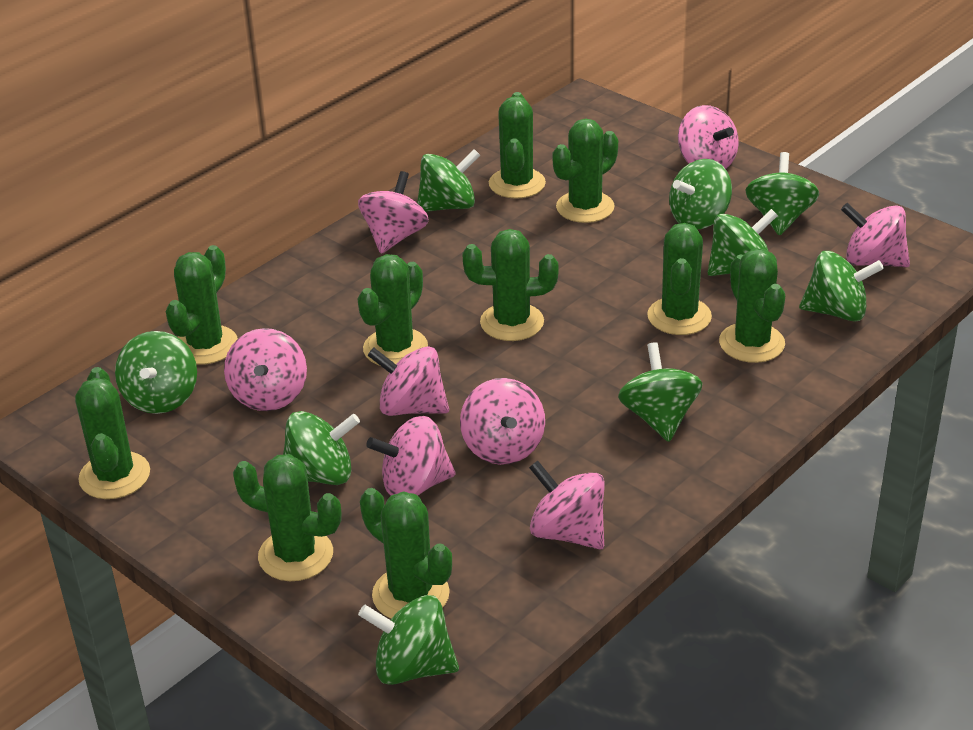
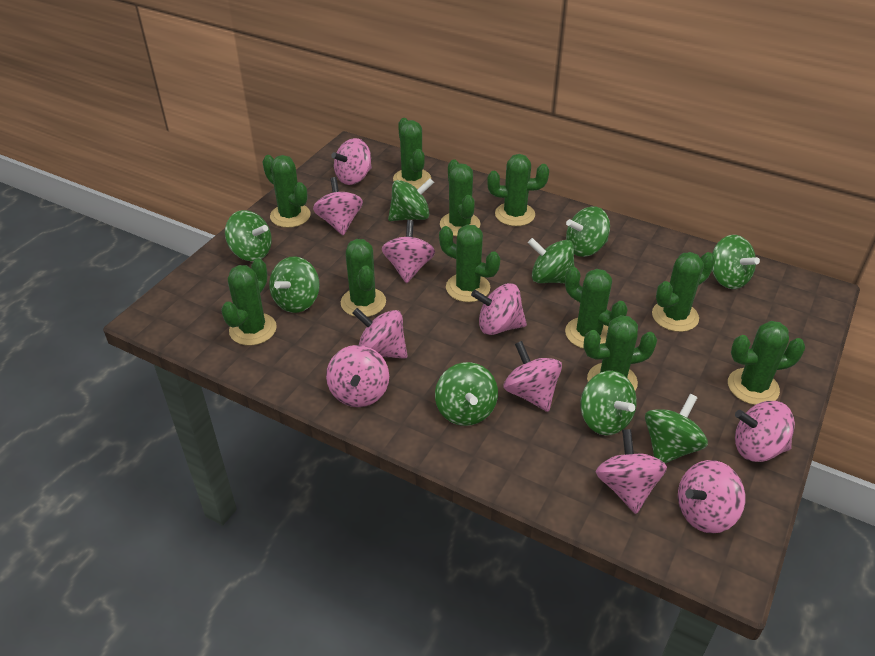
green cactus: 10 -> 11
pink spinning top: 8 -> 10

